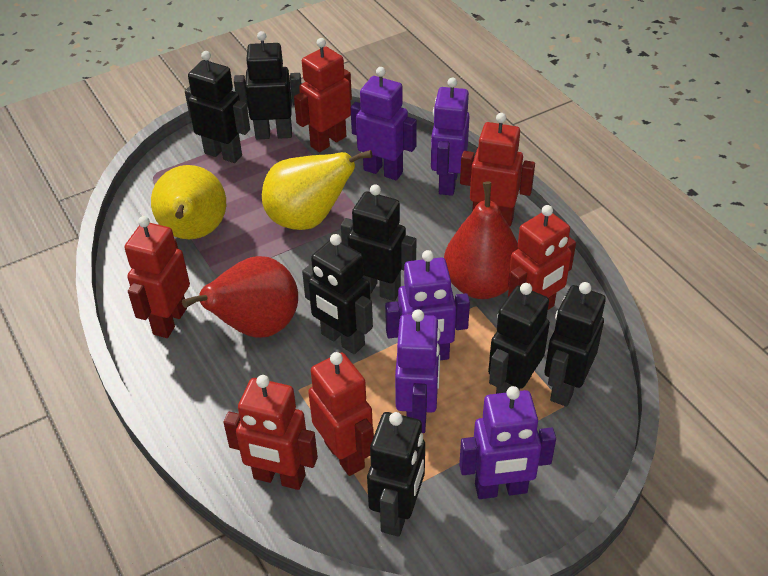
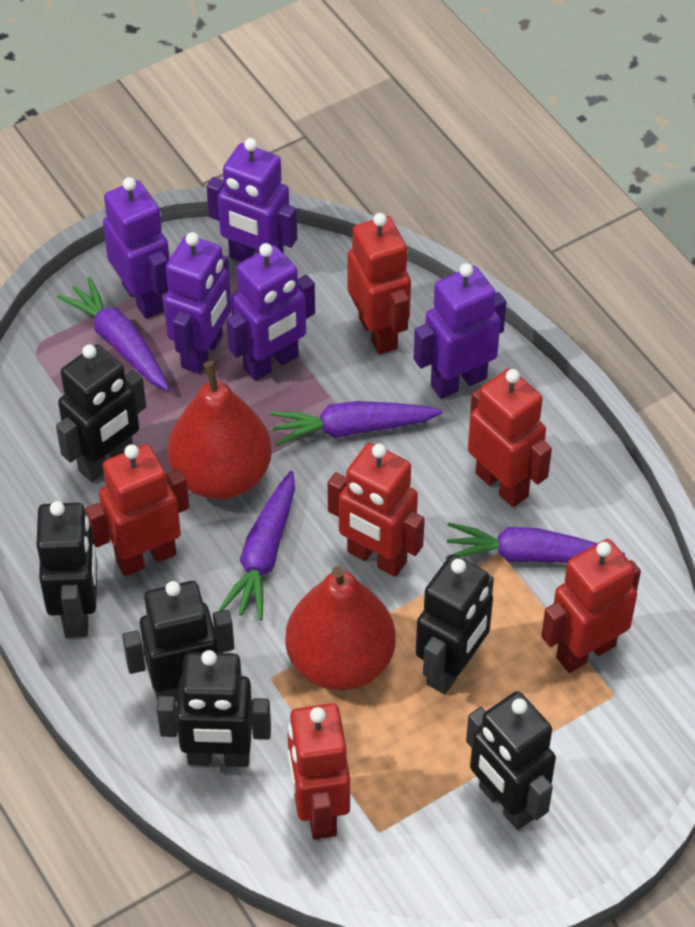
black robot: 7 -> 6
purple carrot: 0 -> 4
yellow pear: 2 -> 0

